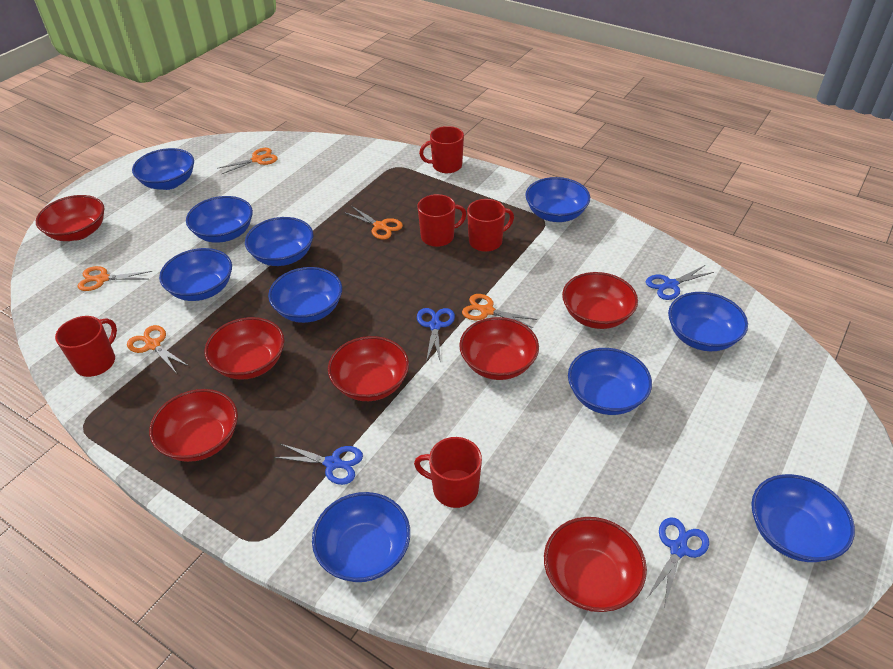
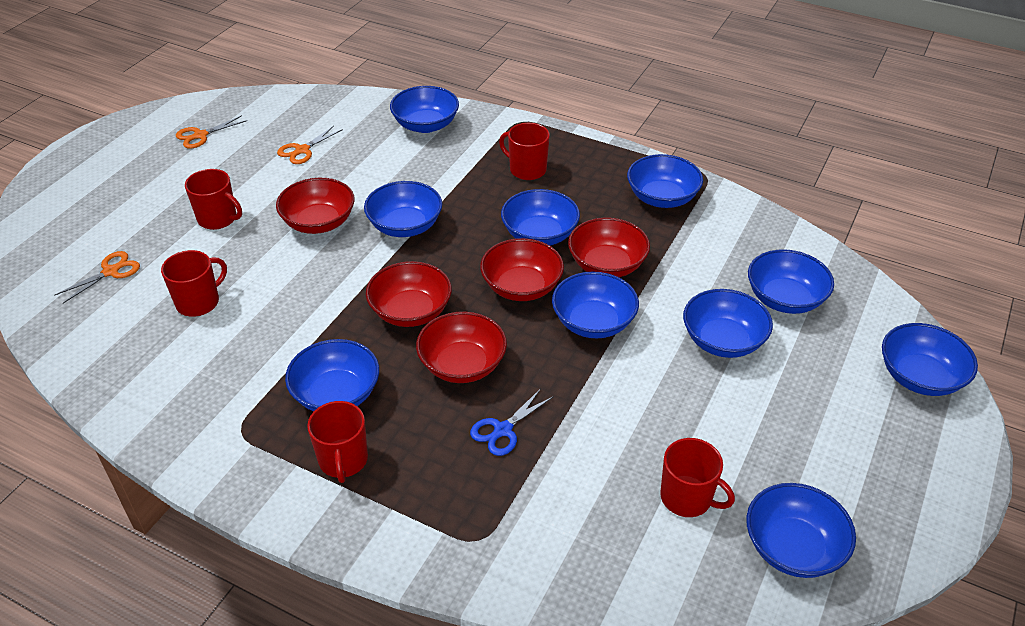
blue scissors: 4 -> 1
orange scissors: 5 -> 3
red bowl: 7 -> 5

